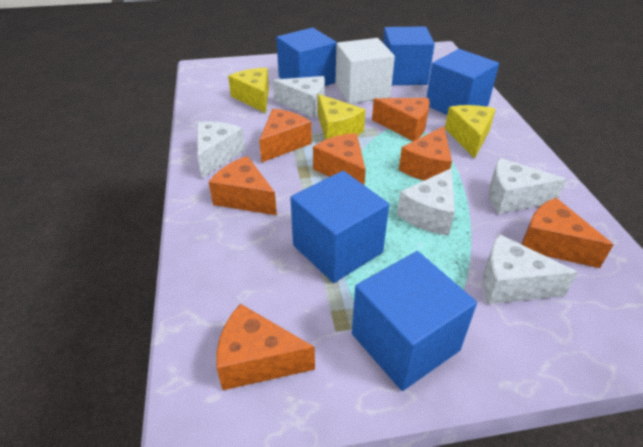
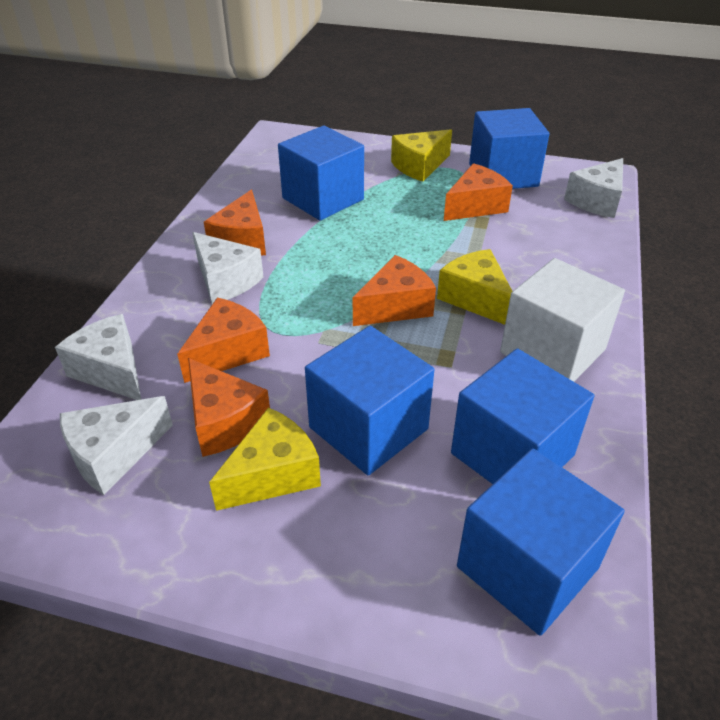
orange cheese: 7 -> 5
white cheese: 5 -> 4

